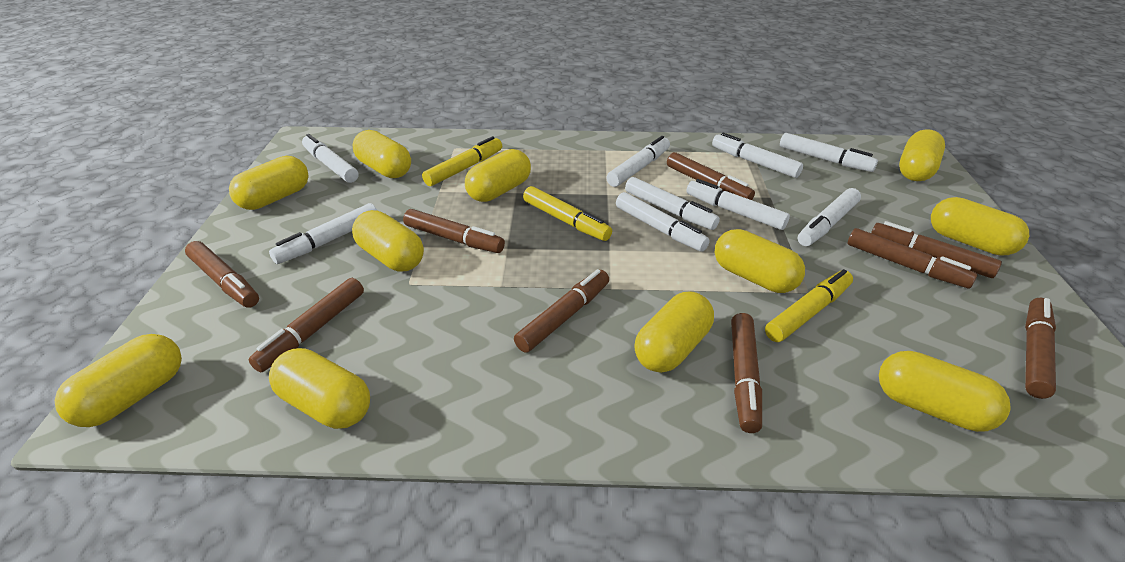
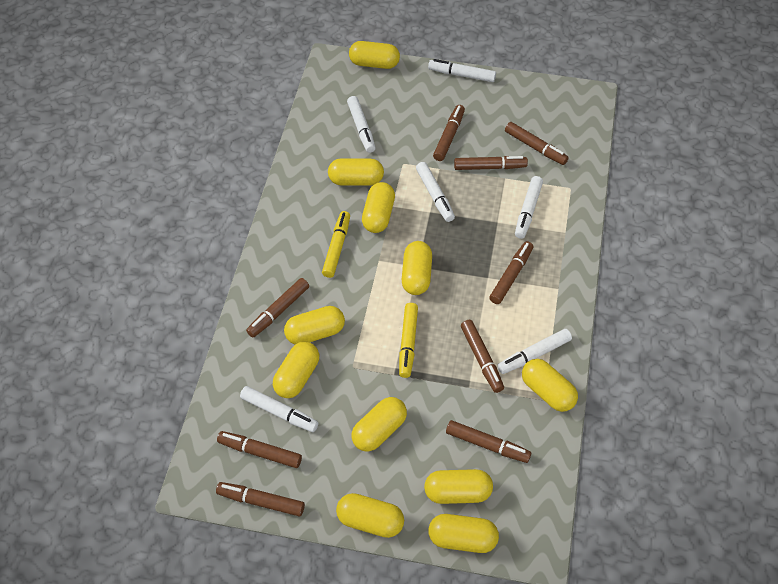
white marker: 9 -> 6
yellow marker: 3 -> 2

